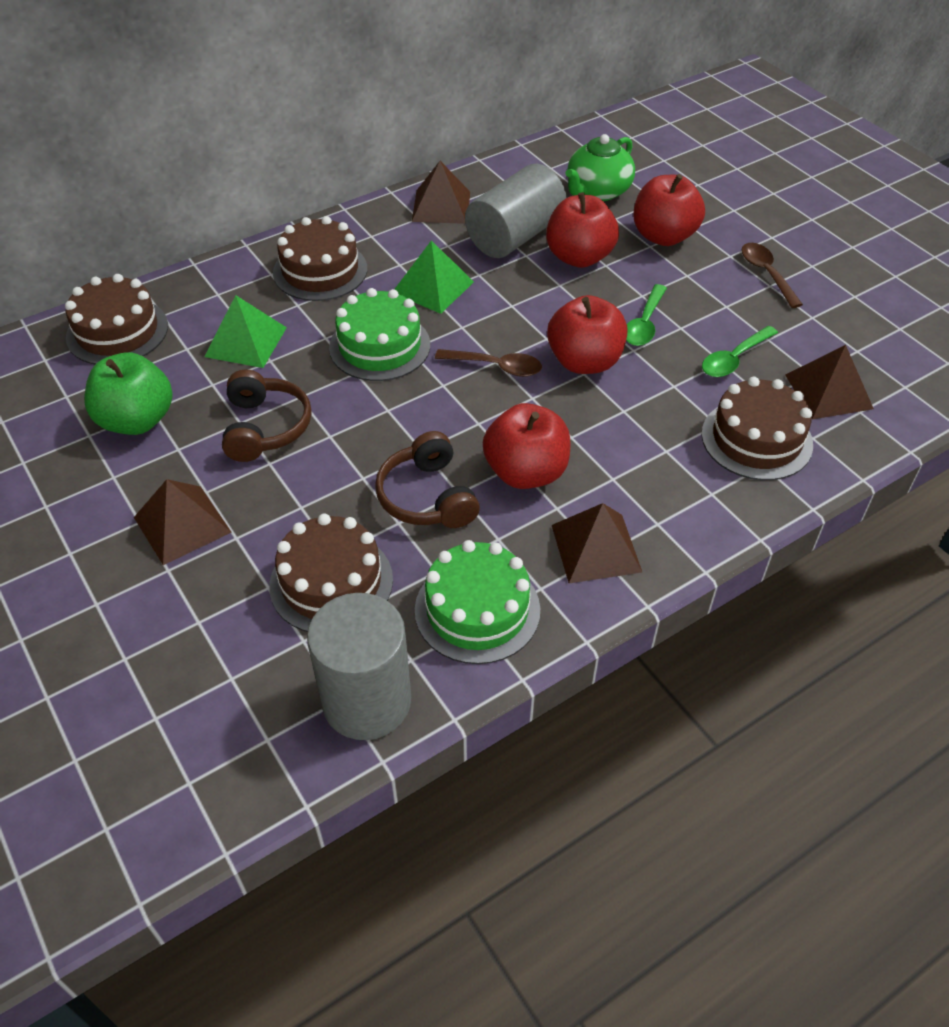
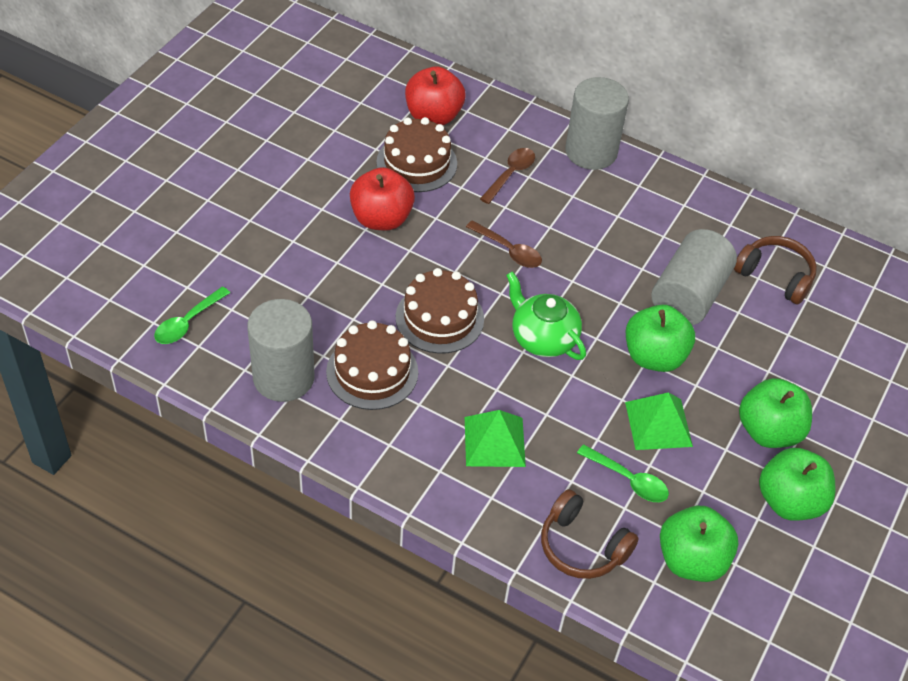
brown cake: 4 -> 3
brown pyramid: 4 -> 0
green apple: 1 -> 4
green cake: 2 -> 0
grey cylinder: 2 -> 3
red apple: 4 -> 2

